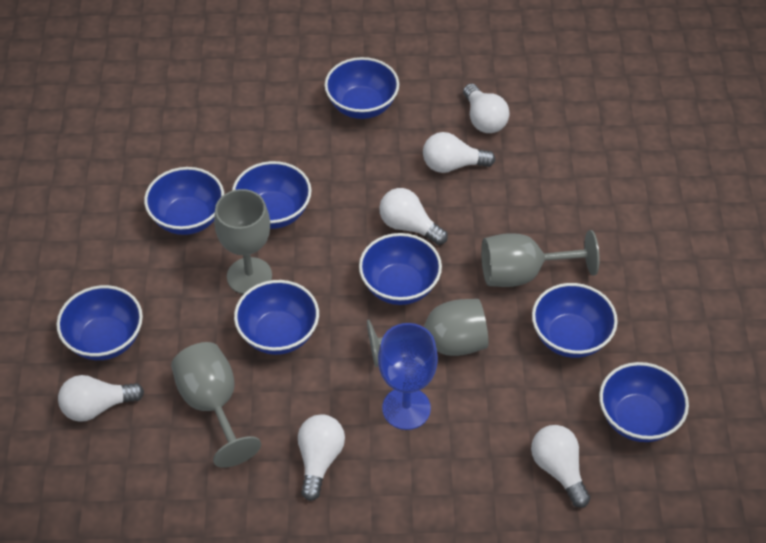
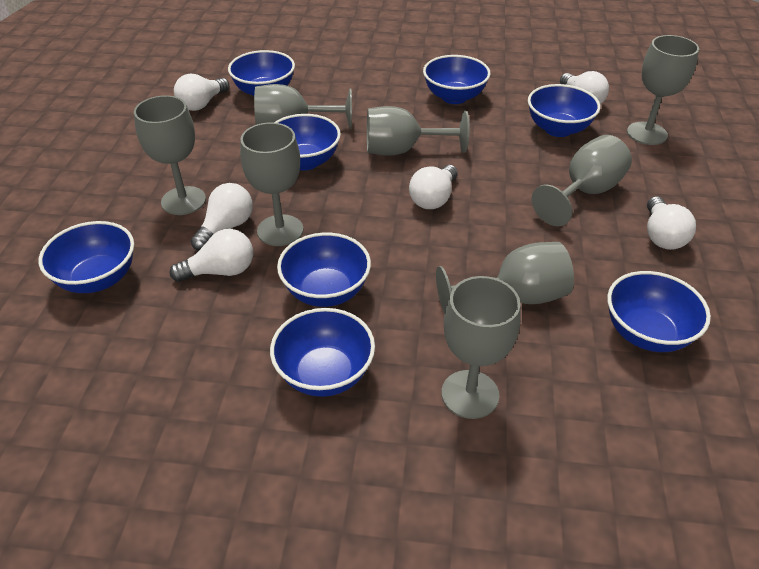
blue goblet: 1 -> 0
grey goblet: 4 -> 8

